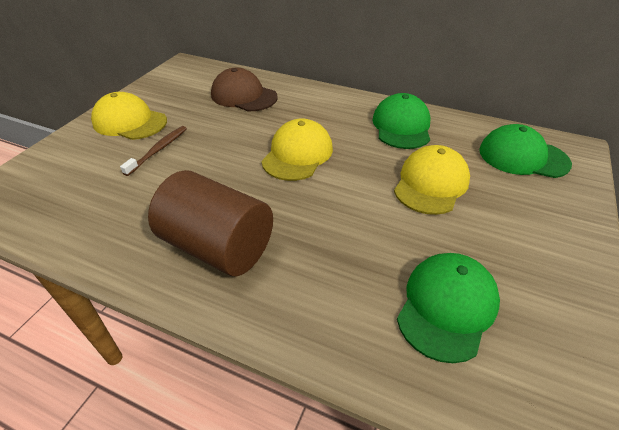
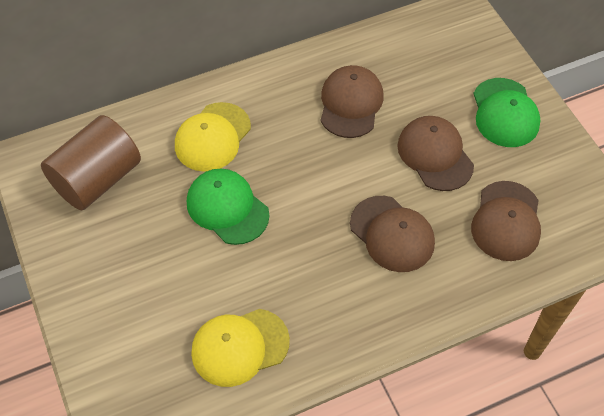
brown cap: 1 -> 4
brown toothbrush: 1 -> 0
green cap: 3 -> 2
yellow cap: 3 -> 2

